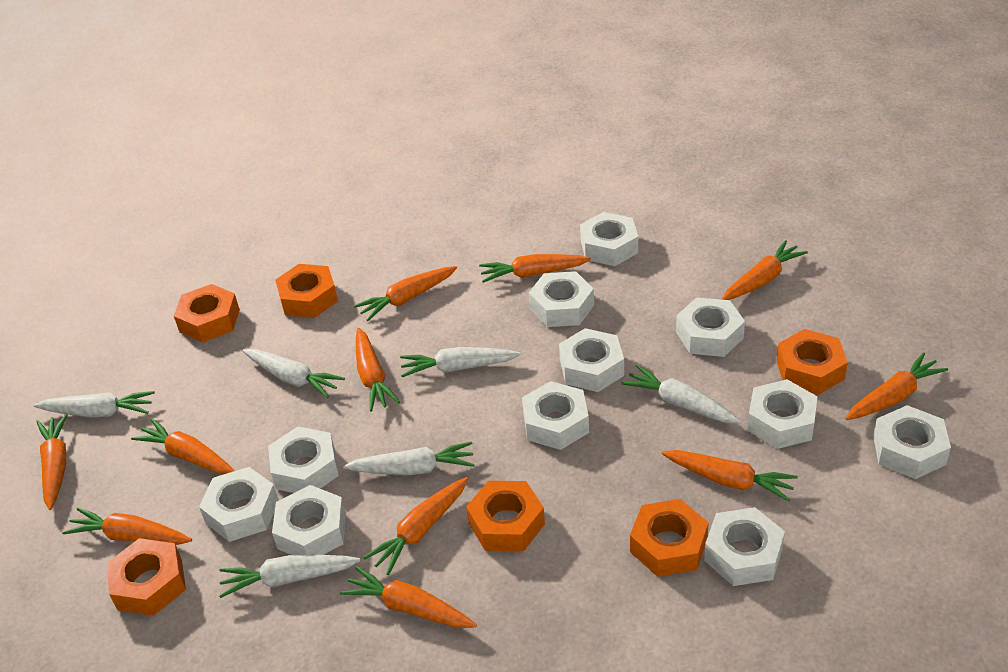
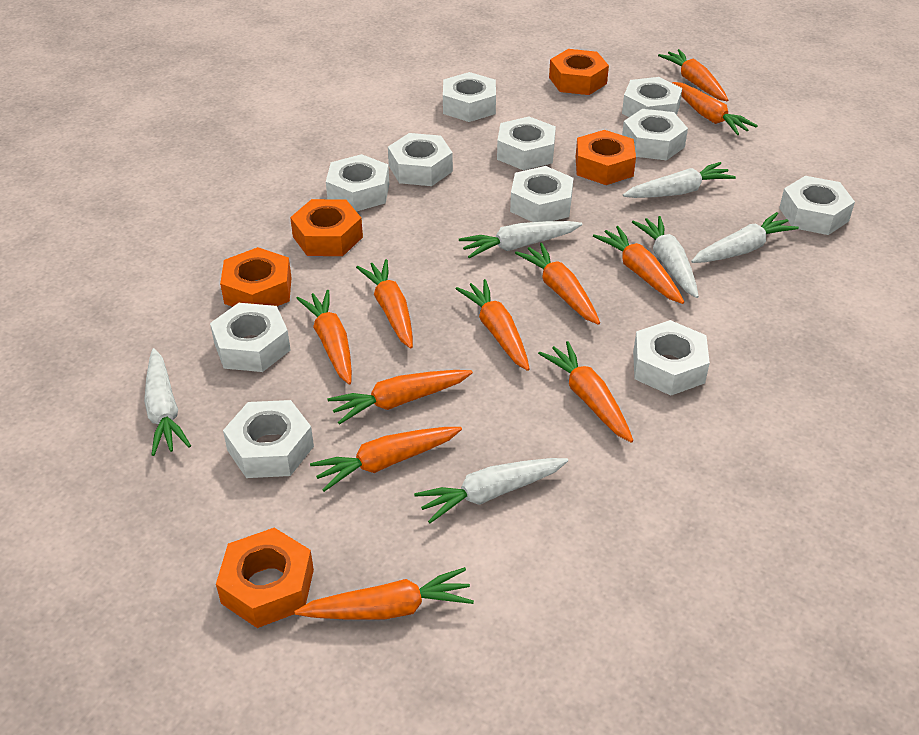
orange nut: 6 -> 5

